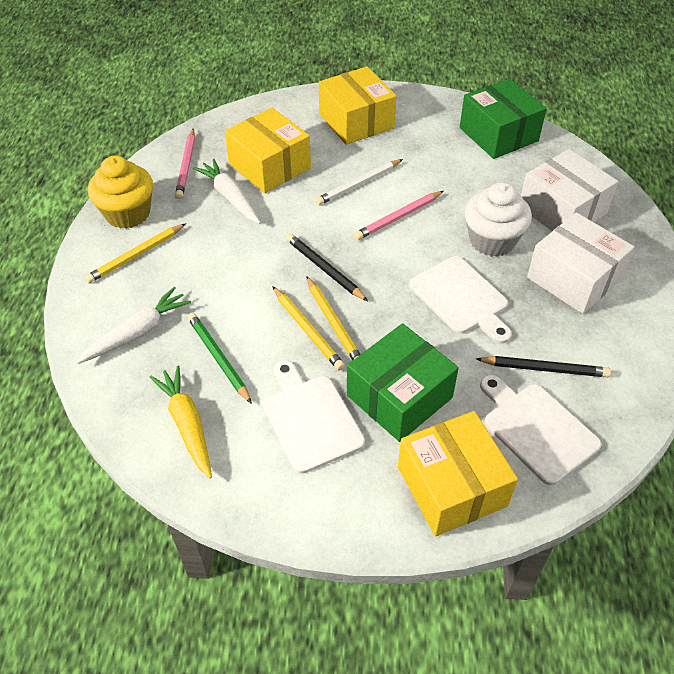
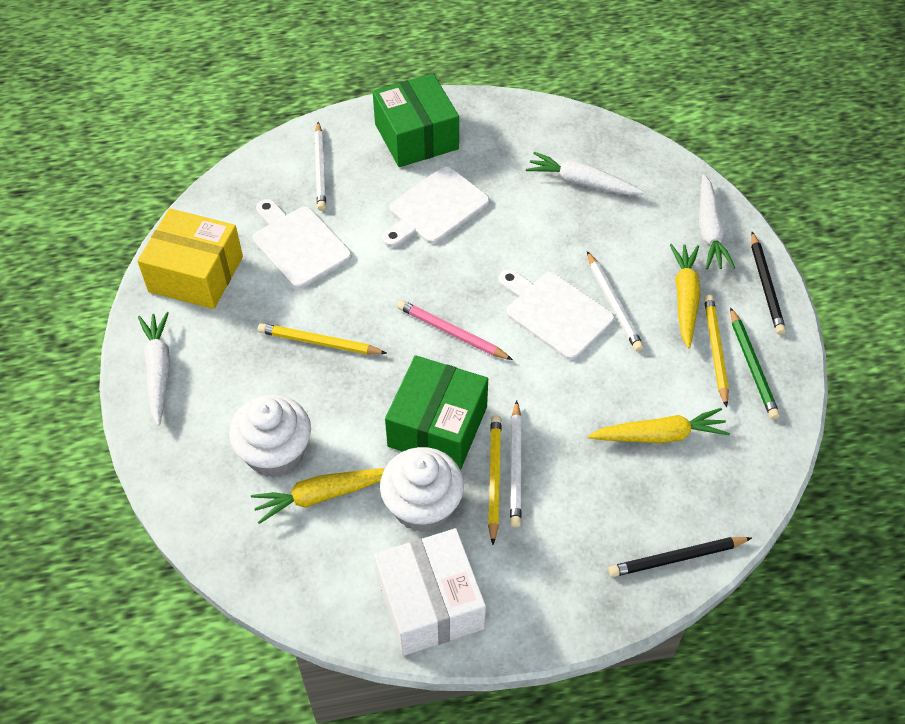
pink pencil: 2 -> 1
white box: 2 -> 1
white carrot: 2 -> 3
white cupcake: 1 -> 2
white pencil: 1 -> 3
yellow box: 3 -> 1
yellow carrot: 1 -> 3
yellow cupcake: 1 -> 0

